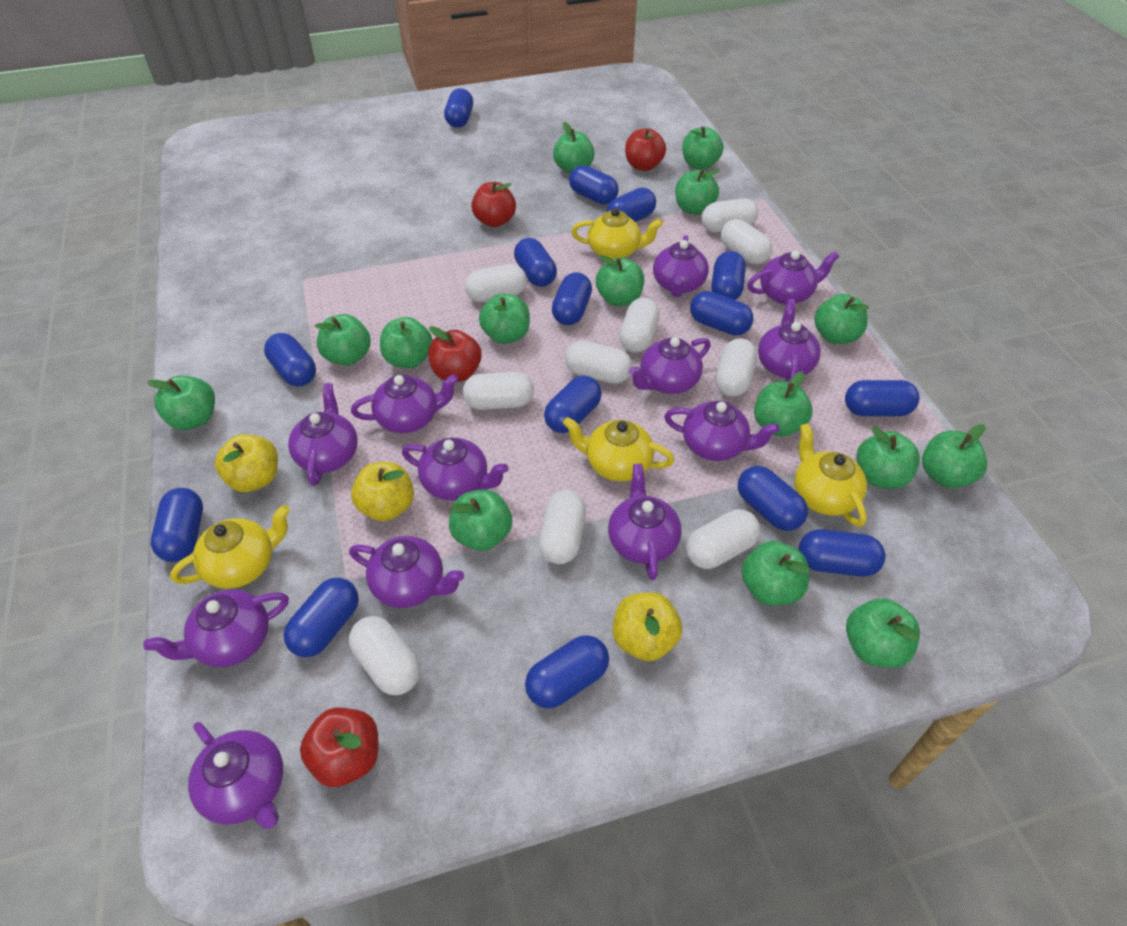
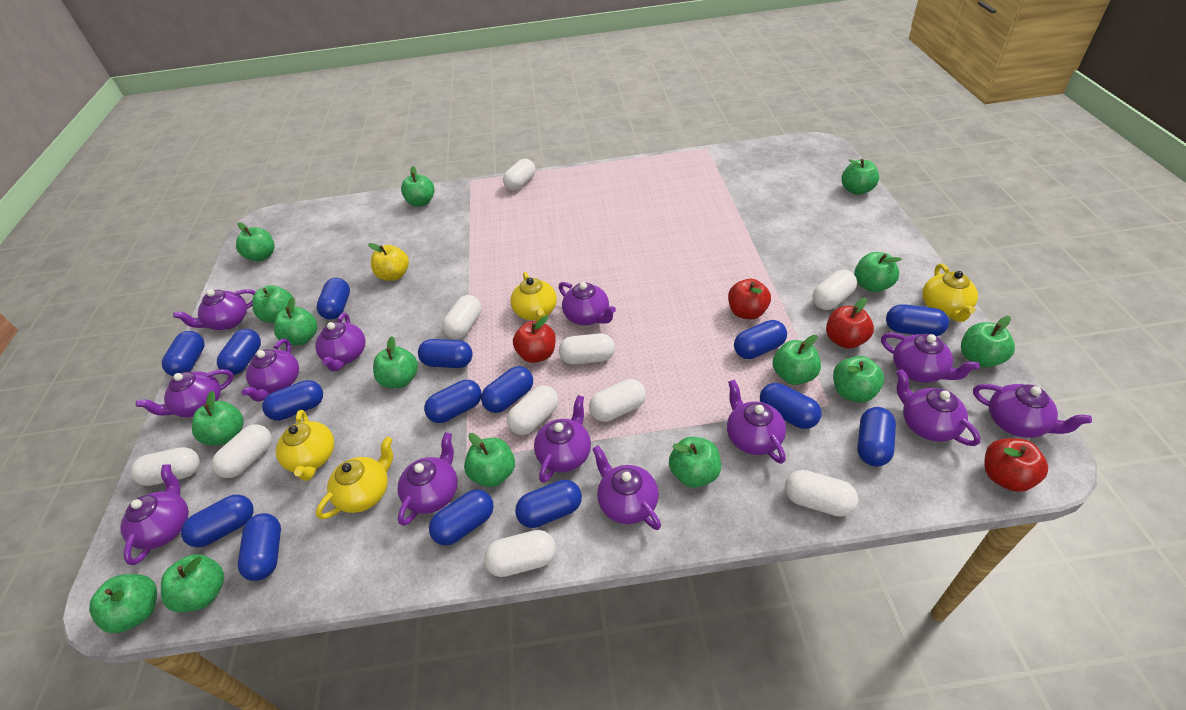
purple teapot: 12 -> 13
yellow apple: 3 -> 1

